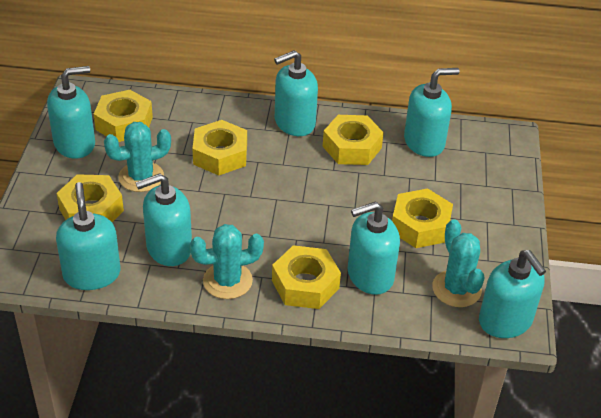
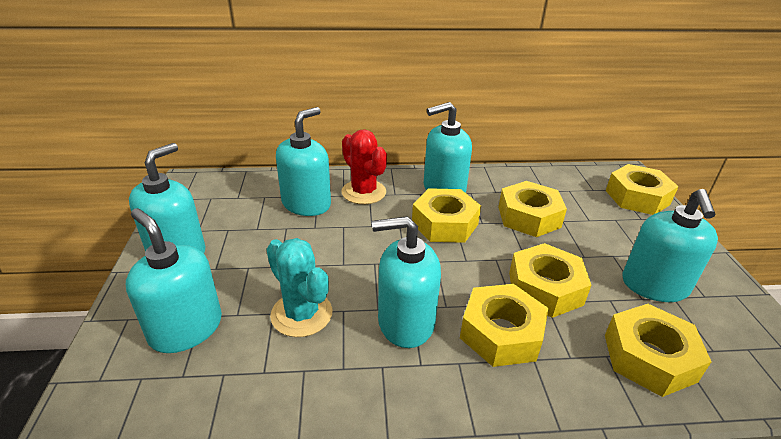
red cactus: 0 -> 1
turquoise cactus: 3 -> 1
turquoise soap dispenser: 7 -> 6

